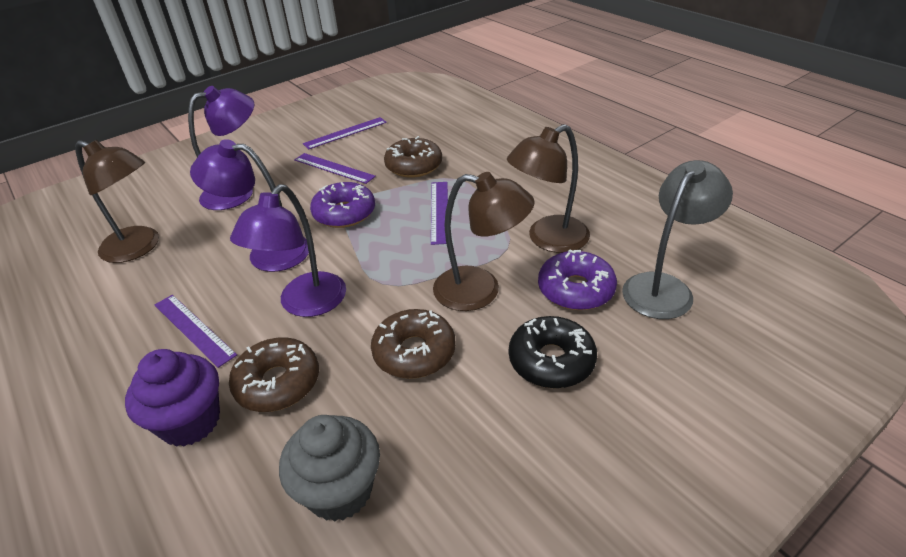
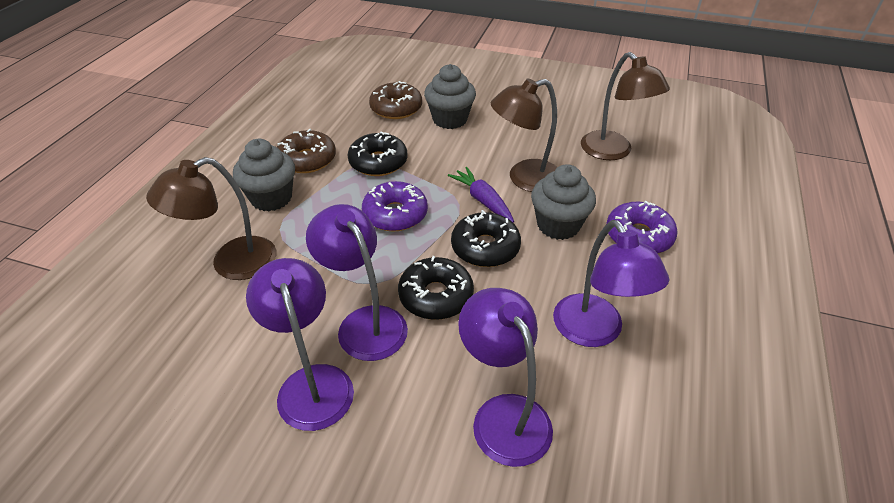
black donut: 1 -> 3
brown donut: 3 -> 2
grey cupcake: 1 -> 3
grey lamp: 1 -> 0
purple carrot: 0 -> 1
purple cupcake: 1 -> 0
purple lamp: 3 -> 4
purple ruler: 4 -> 0

